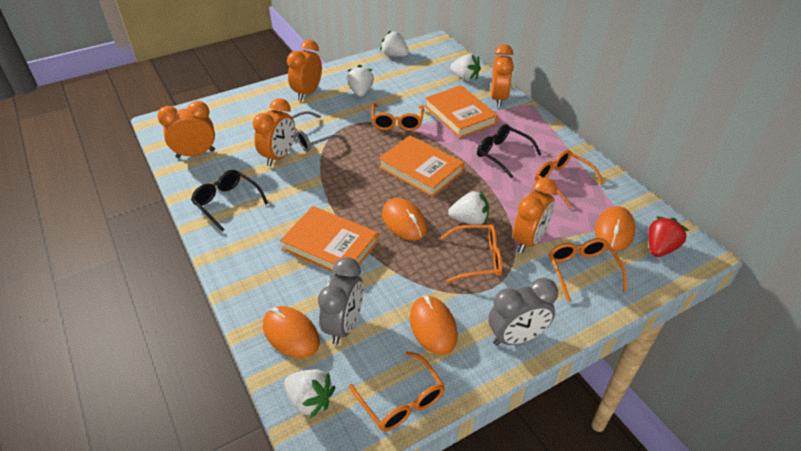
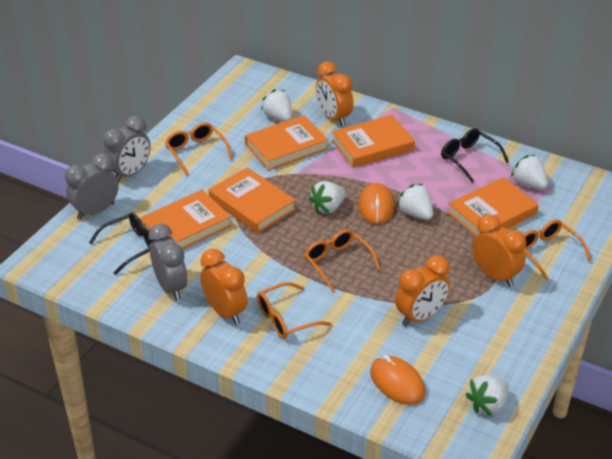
grey clock: 2 -> 3
grey glasses: 1 -> 0
orange book: 3 -> 5
orange clock: 5 -> 4
orange glasses: 5 -> 4
orange mouse: 4 -> 2
red strawberry: 1 -> 0

